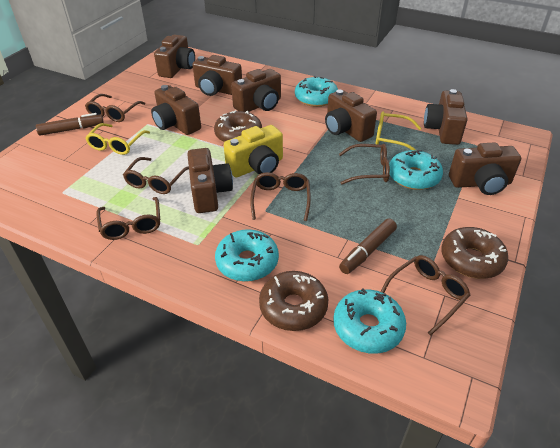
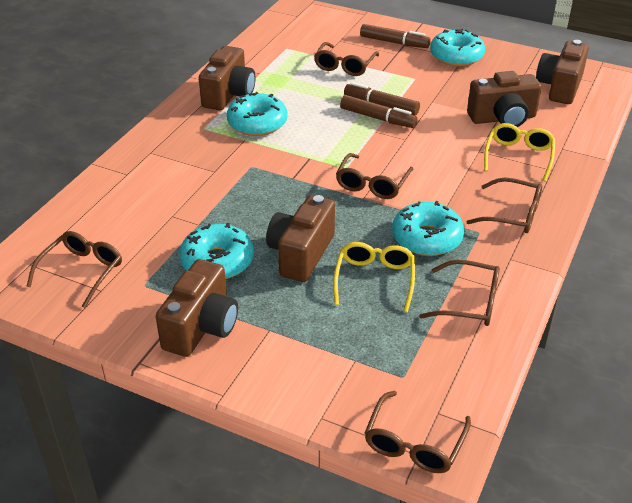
brown camera: 8 -> 5
brown donut: 3 -> 0
brown marker: 2 -> 3
yellow camera: 1 -> 0

